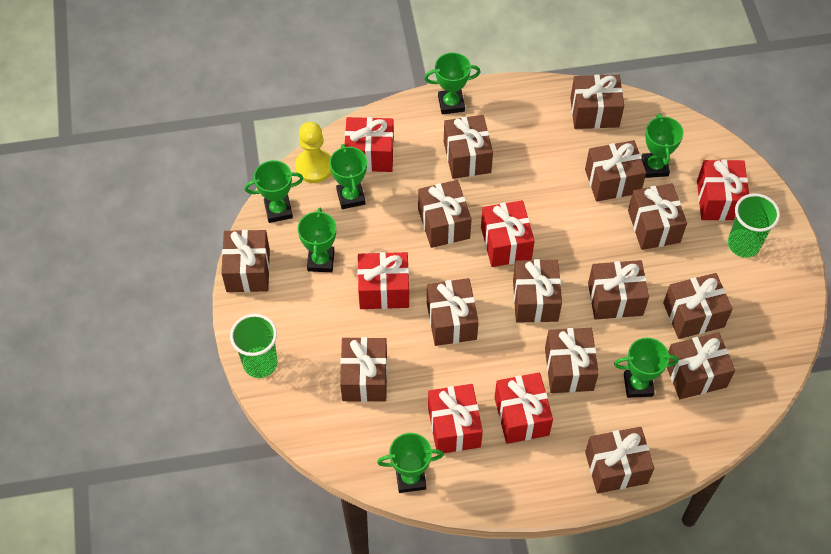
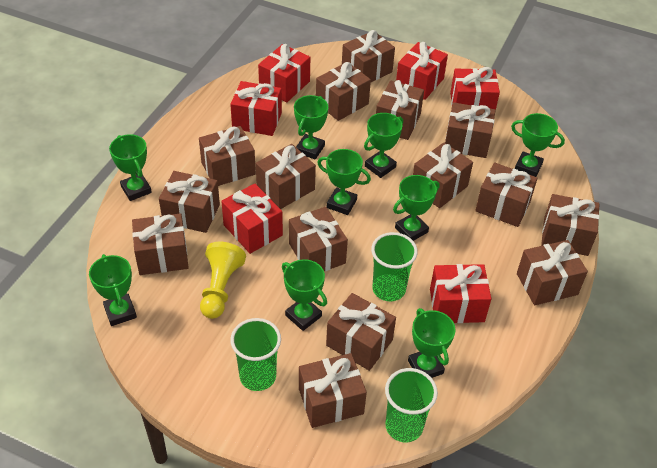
brown gift: 14 -> 15
green cup: 2 -> 3
green trophy: 7 -> 9

